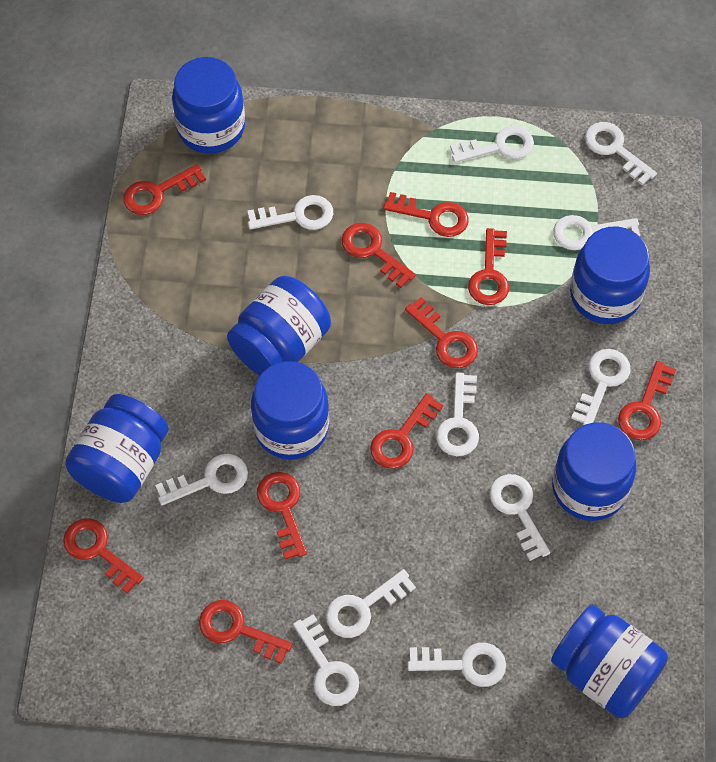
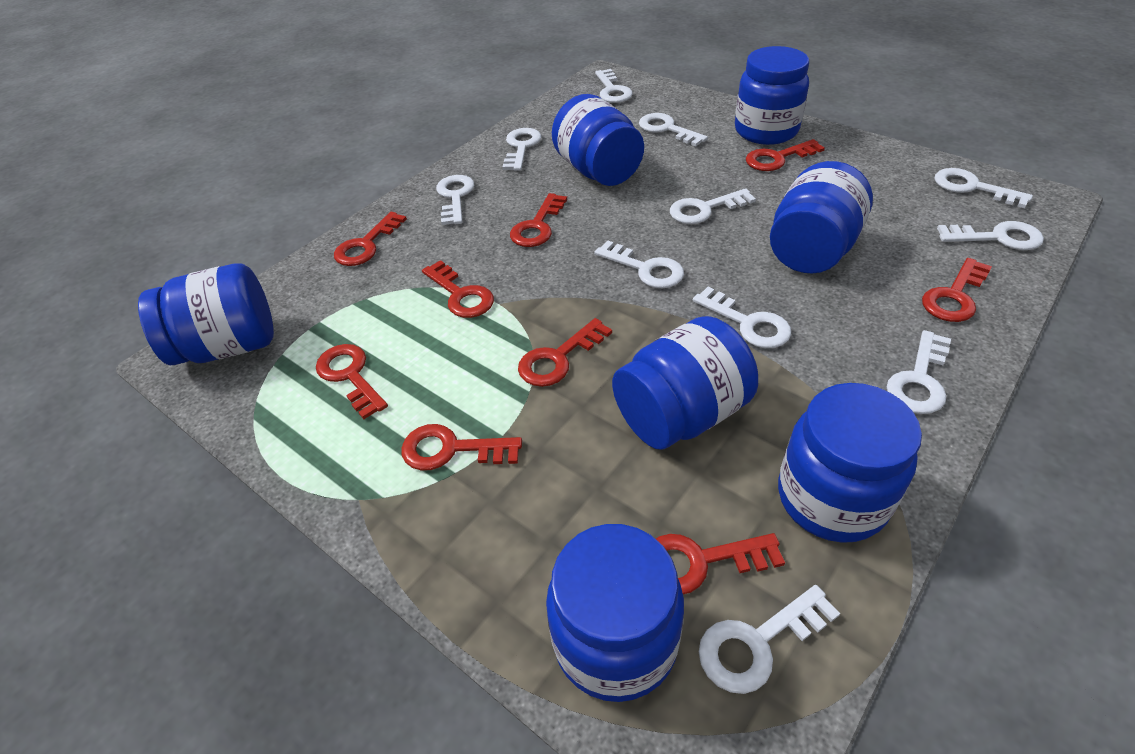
red key: 10 -> 9

